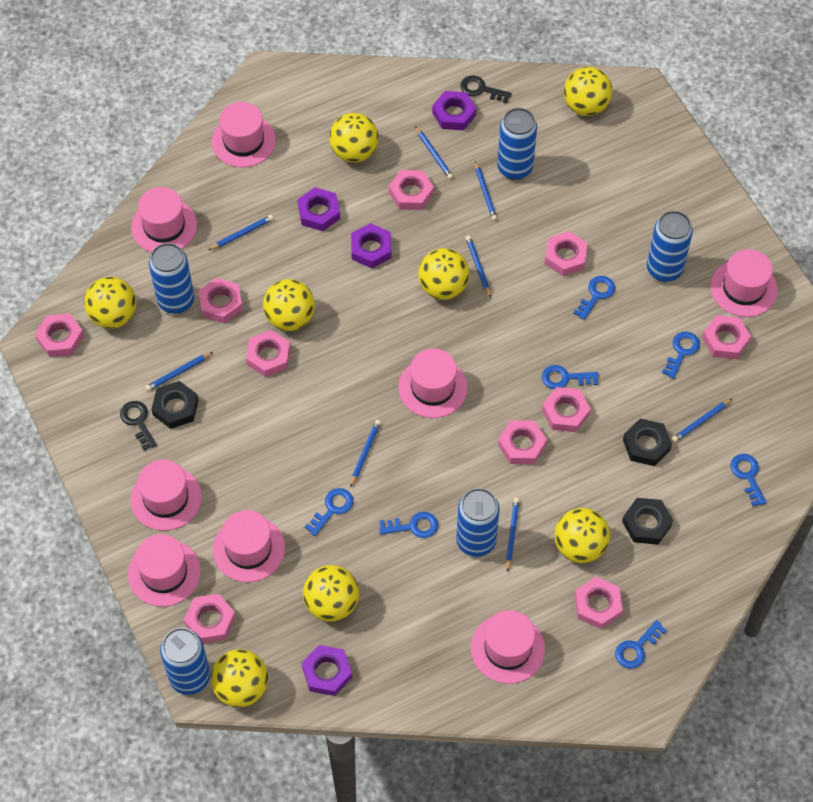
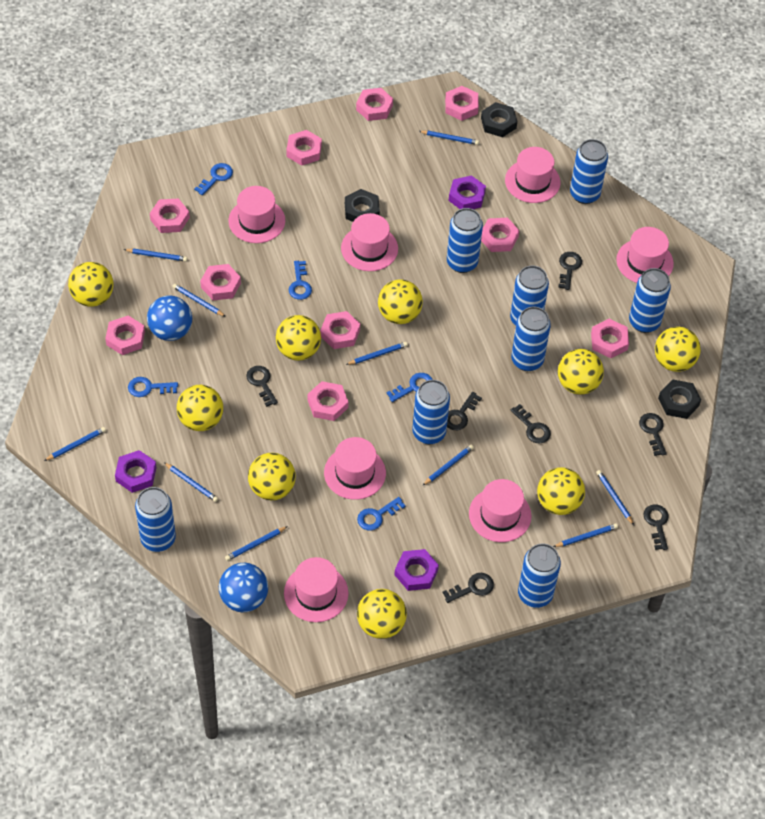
black key: 2 -> 7
blue ball: 0 -> 2
blue can: 5 -> 8
blue key: 7 -> 5
blue pencil: 8 -> 10
pink hat: 8 -> 7
purple nut: 4 -> 3
yellow ball: 8 -> 9

